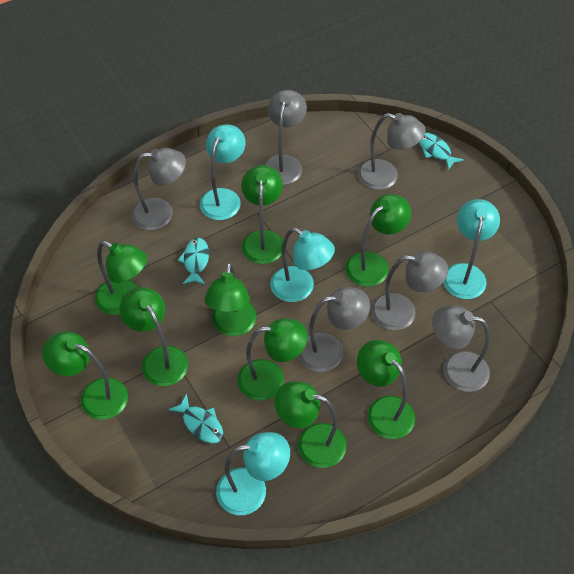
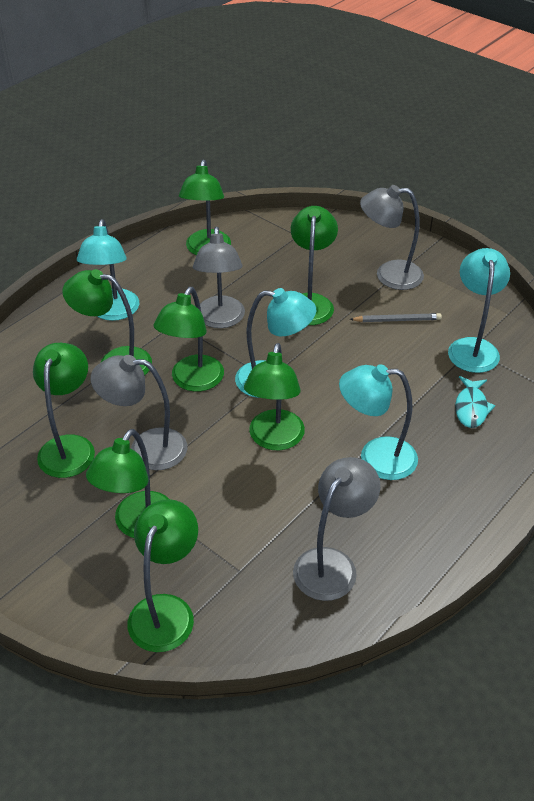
green lamp: 9 -> 8
grey lamp: 6 -> 4
grey pencil: 0 -> 1
turquoise fish: 3 -> 1

